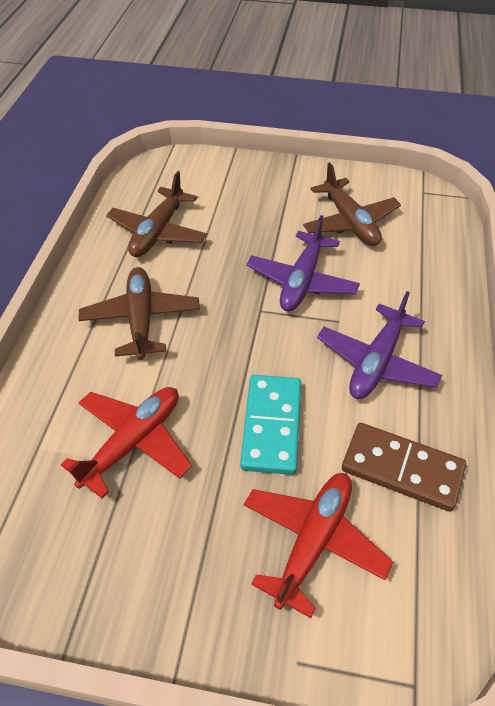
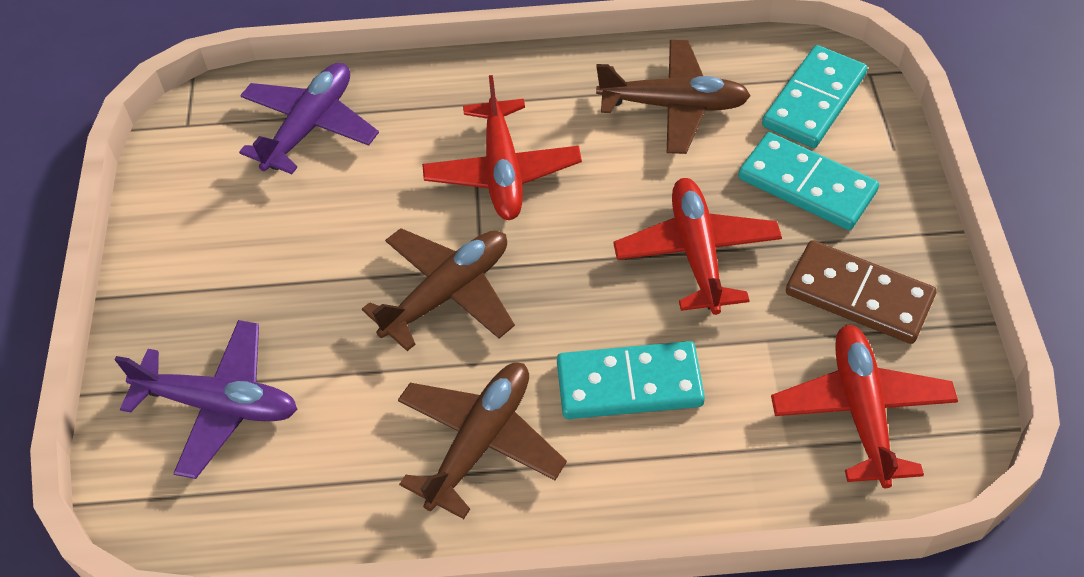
red plane: 2 -> 3
turquoise domino: 1 -> 3

